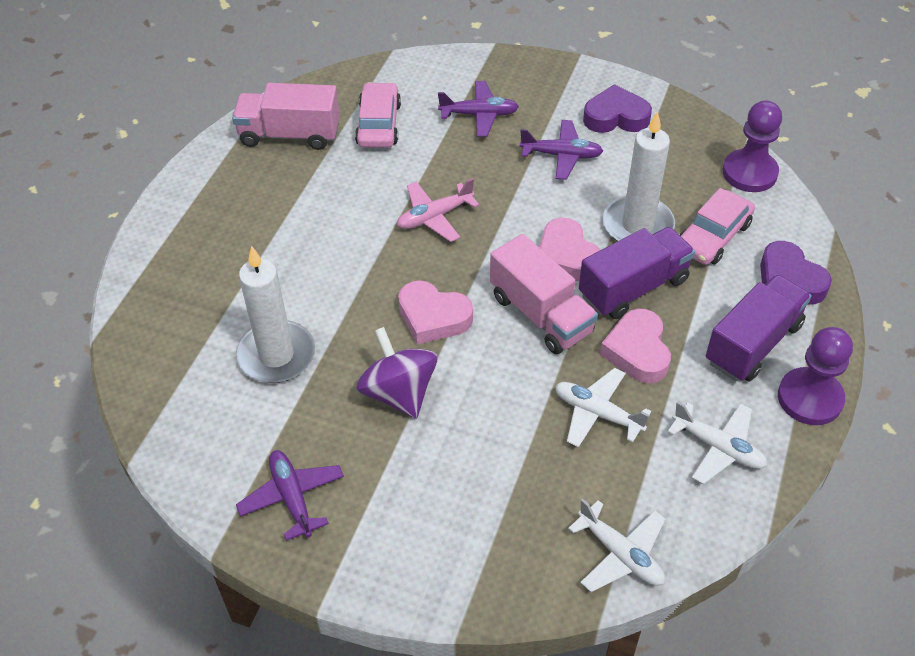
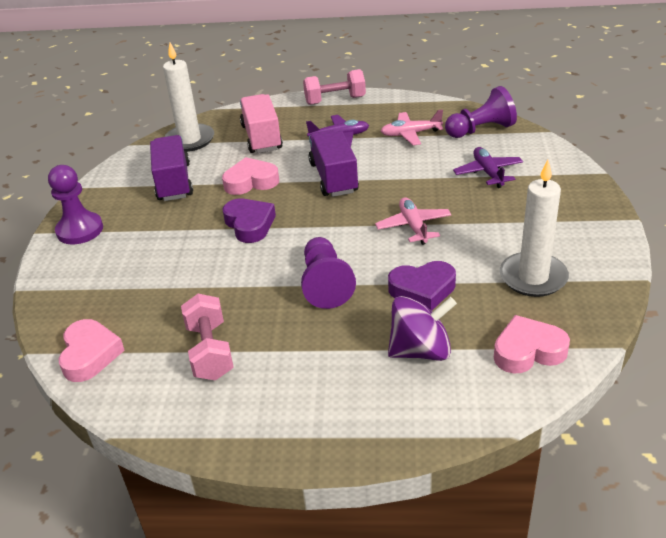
pink car: 2 -> 0
pink dumbbell: 0 -> 2
pink plane: 1 -> 2
pink truck: 2 -> 1
purple pawn: 2 -> 3
purple plane: 3 -> 2
white plane: 3 -> 0

